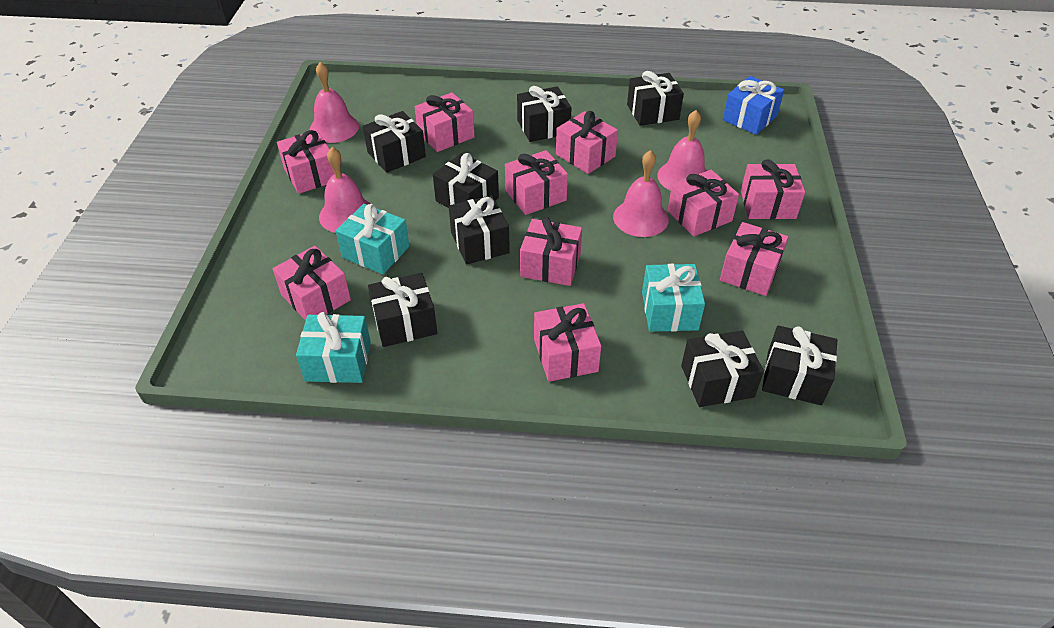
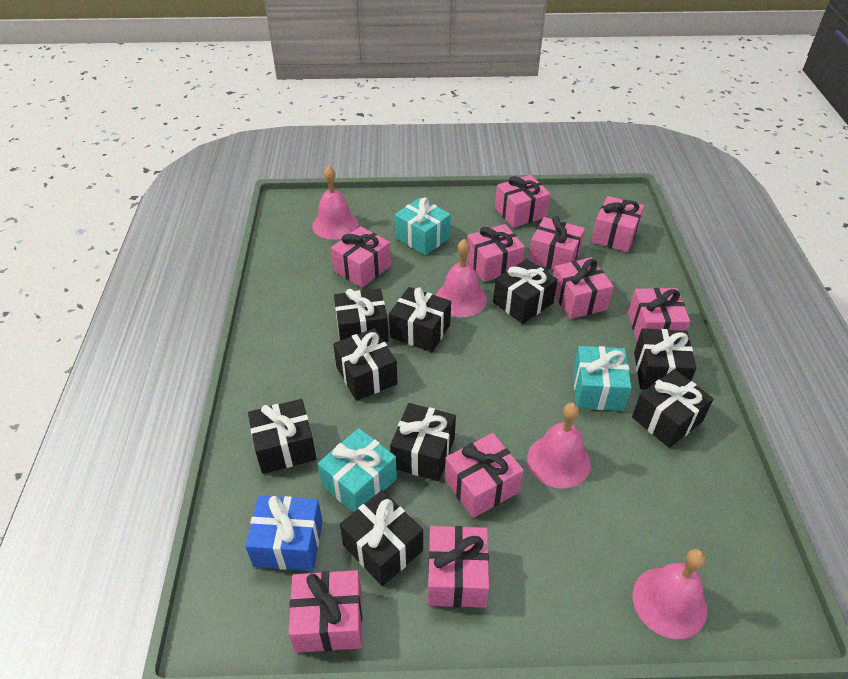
black gift: 8 -> 9

